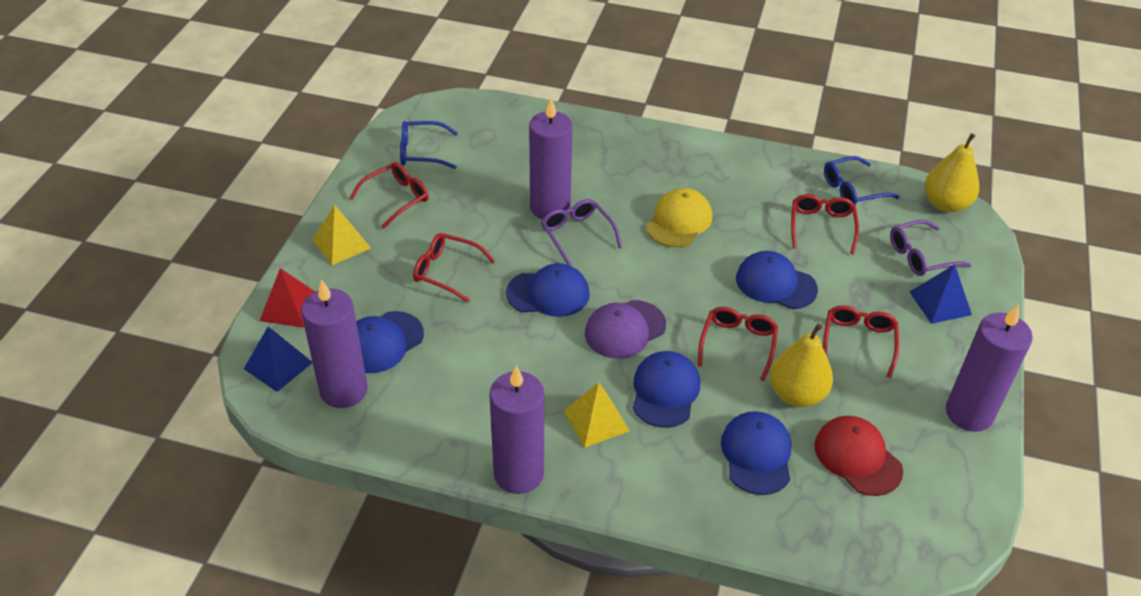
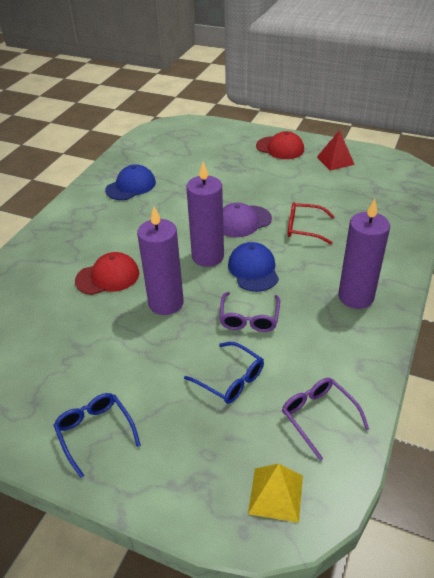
blue cap: 5 -> 2
blue pyramid: 2 -> 0
purple candle: 4 -> 3
red cap: 1 -> 2
red glasses: 5 -> 1
yellow cap: 1 -> 0
yellow pear: 2 -> 0
yellow pyramid: 2 -> 1

